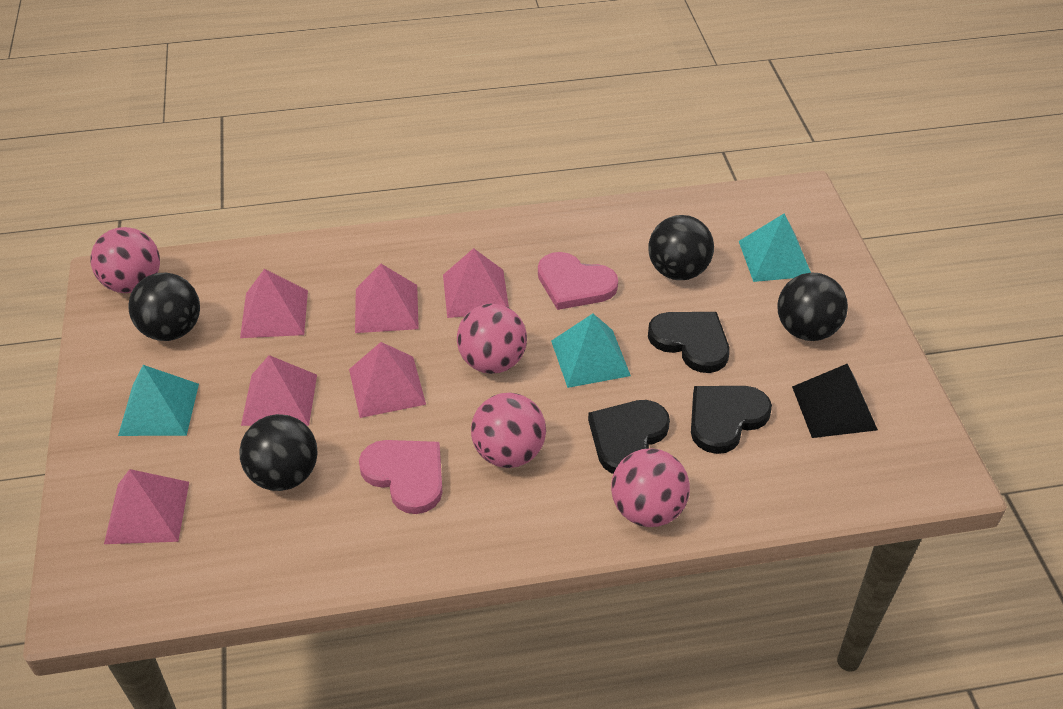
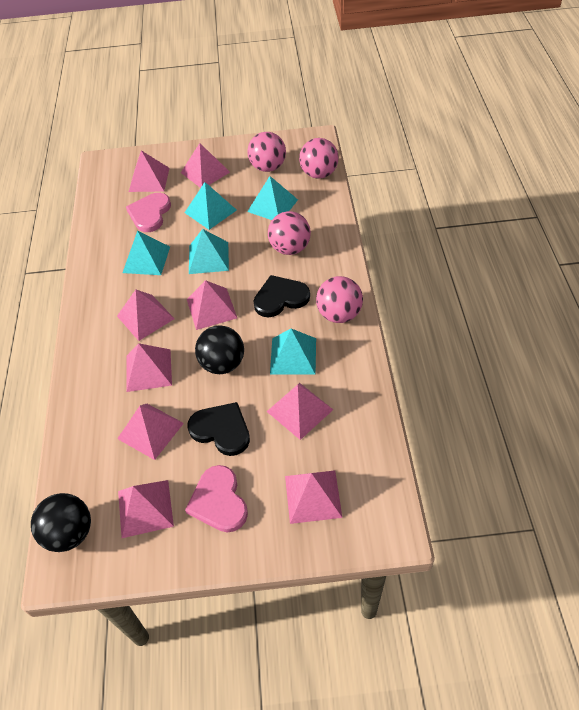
black ball: 4 -> 2
black heart: 3 -> 2
black pyramid: 1 -> 0
pink pyramid: 6 -> 9
turquoise pyramid: 3 -> 5

